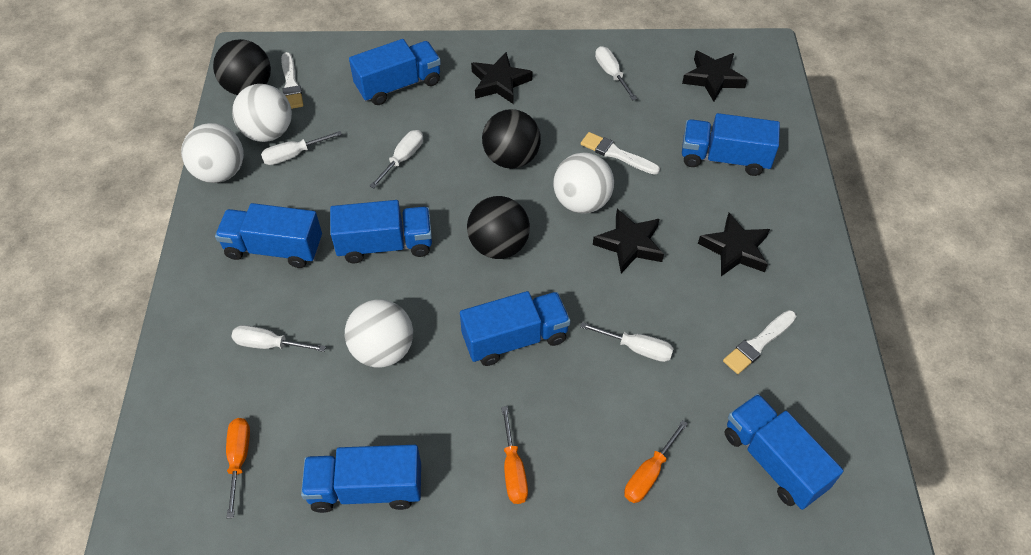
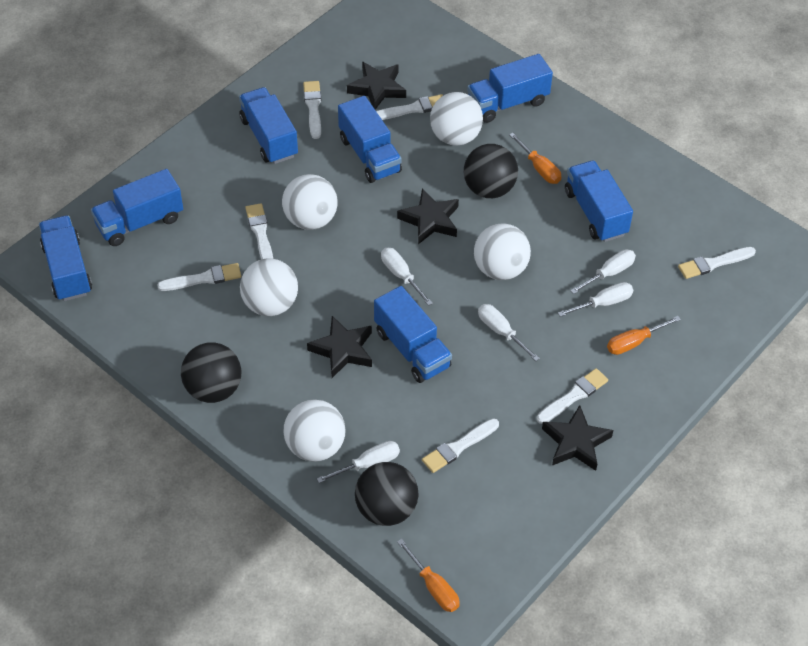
white ball: 4 -> 5
white brush: 3 -> 7

